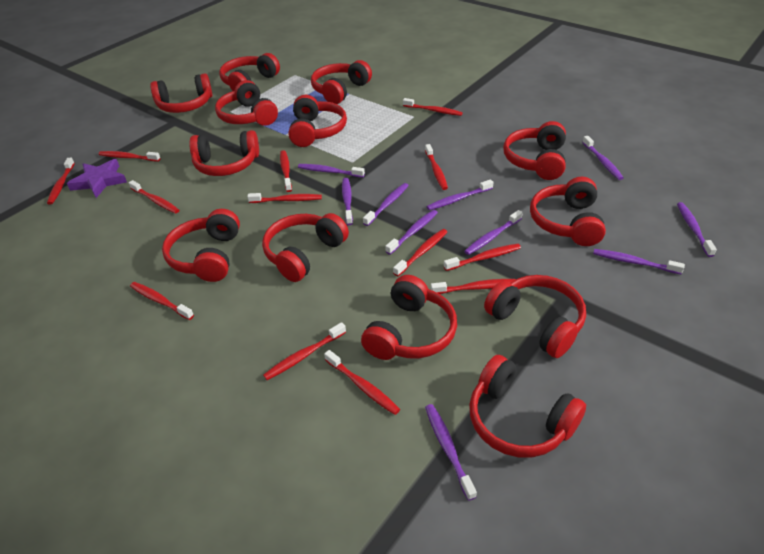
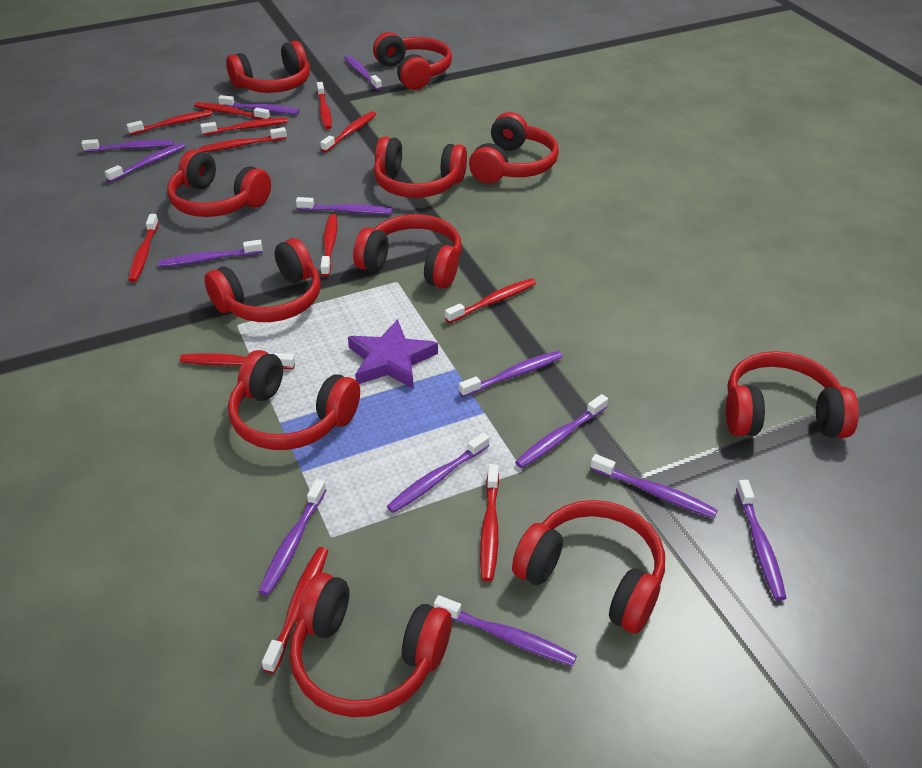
purple toothbrush: 10 -> 13
red headphones: 13 -> 11
red toothbrush: 13 -> 12

